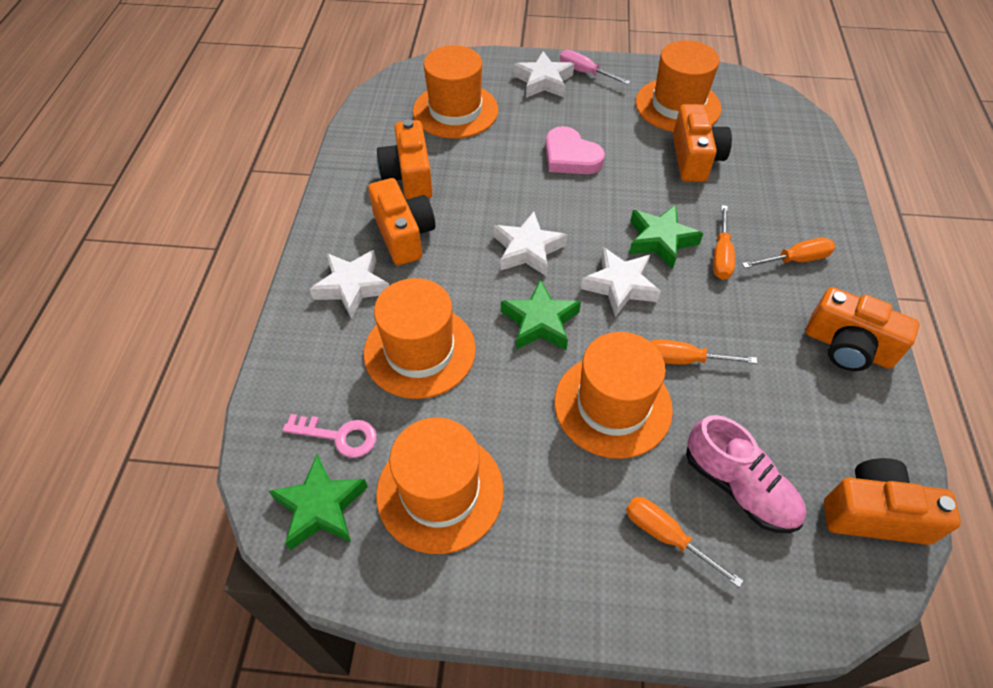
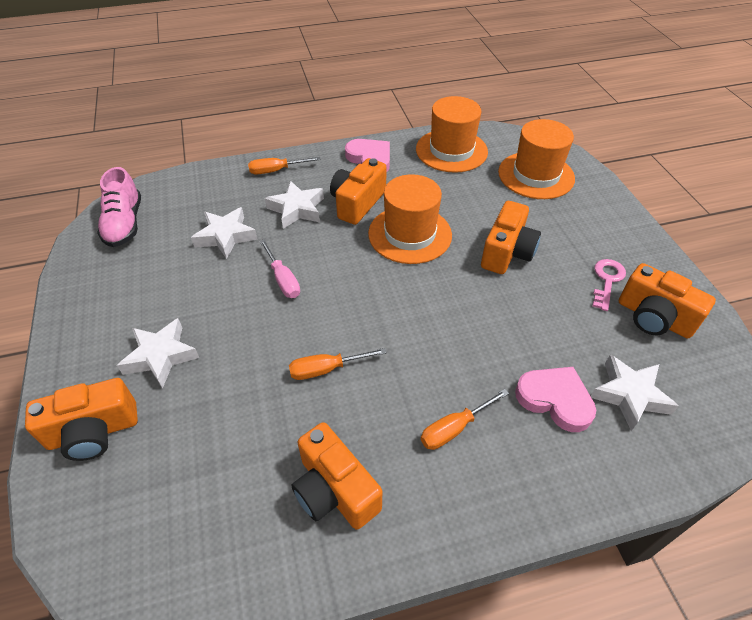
green star: 3 -> 0
orange hat: 5 -> 3
orange screwdriver: 4 -> 3
pink heart: 1 -> 2

